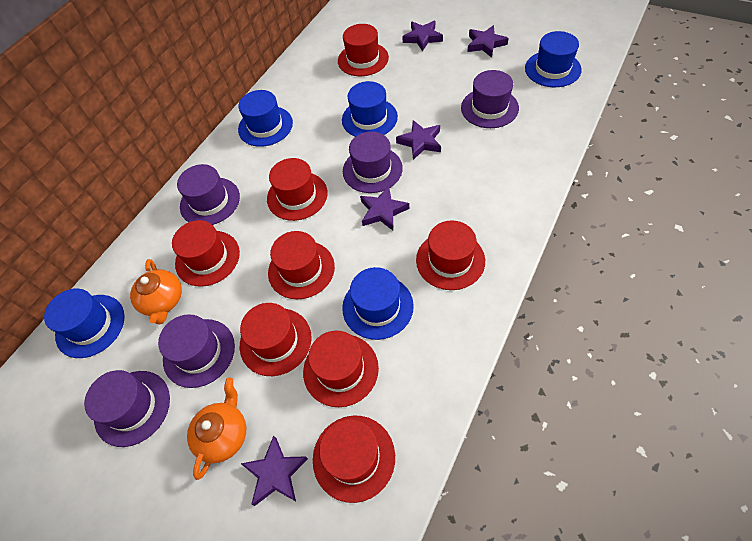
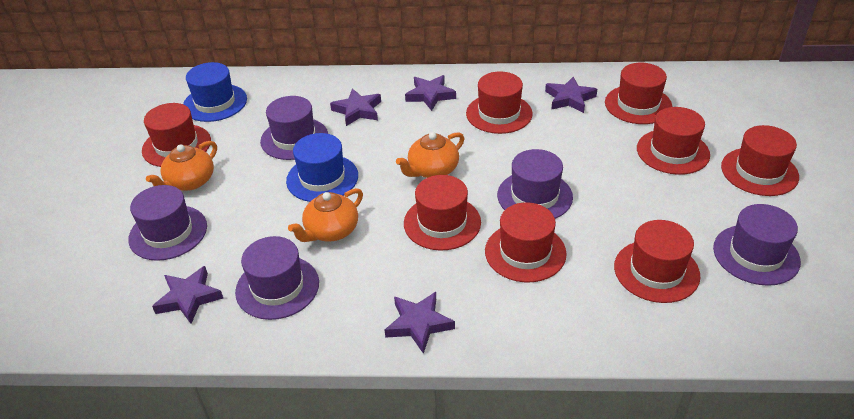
blue hat: 5 -> 2
orange teapot: 2 -> 3

